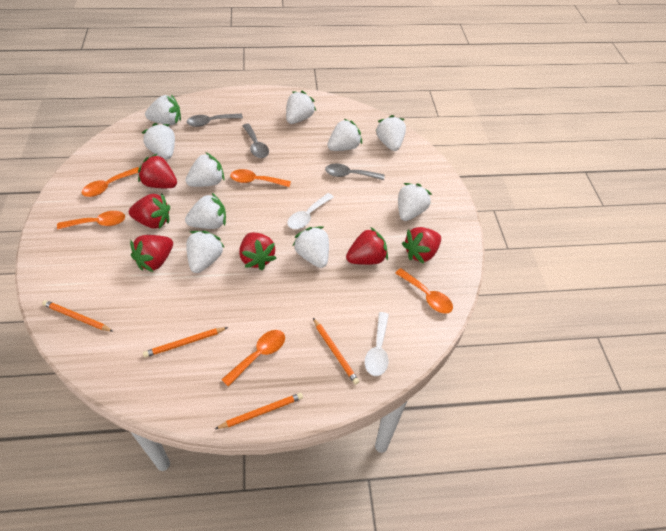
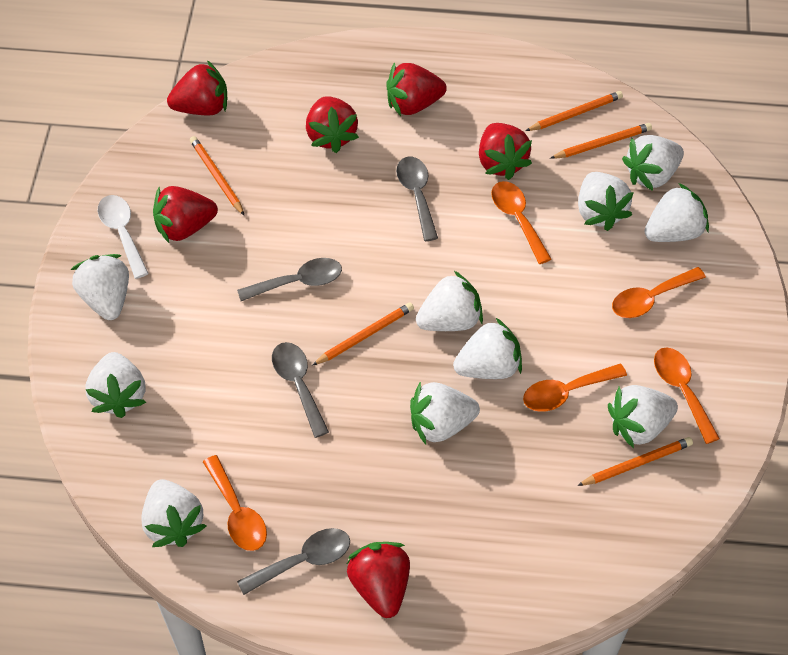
grey spoon: 3 -> 4
orange pencil: 4 -> 5
white spoon: 2 -> 1

